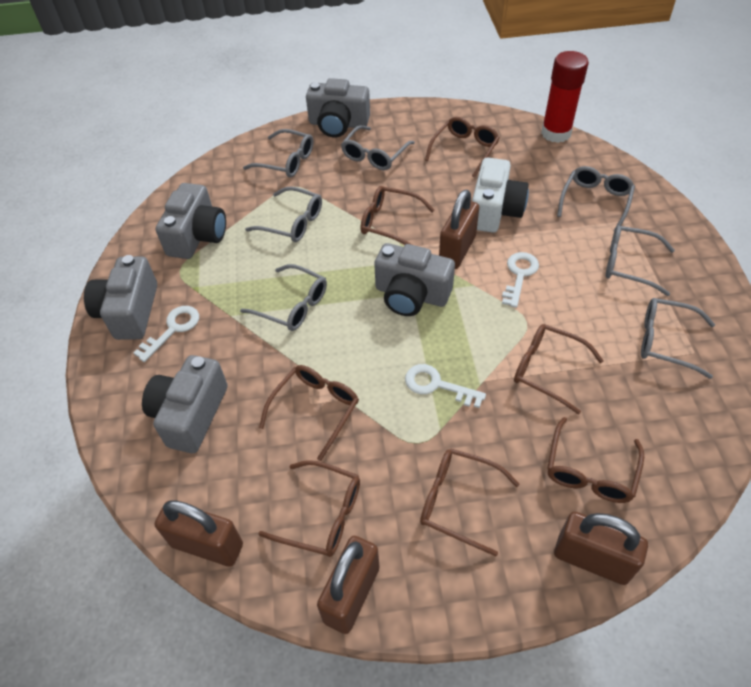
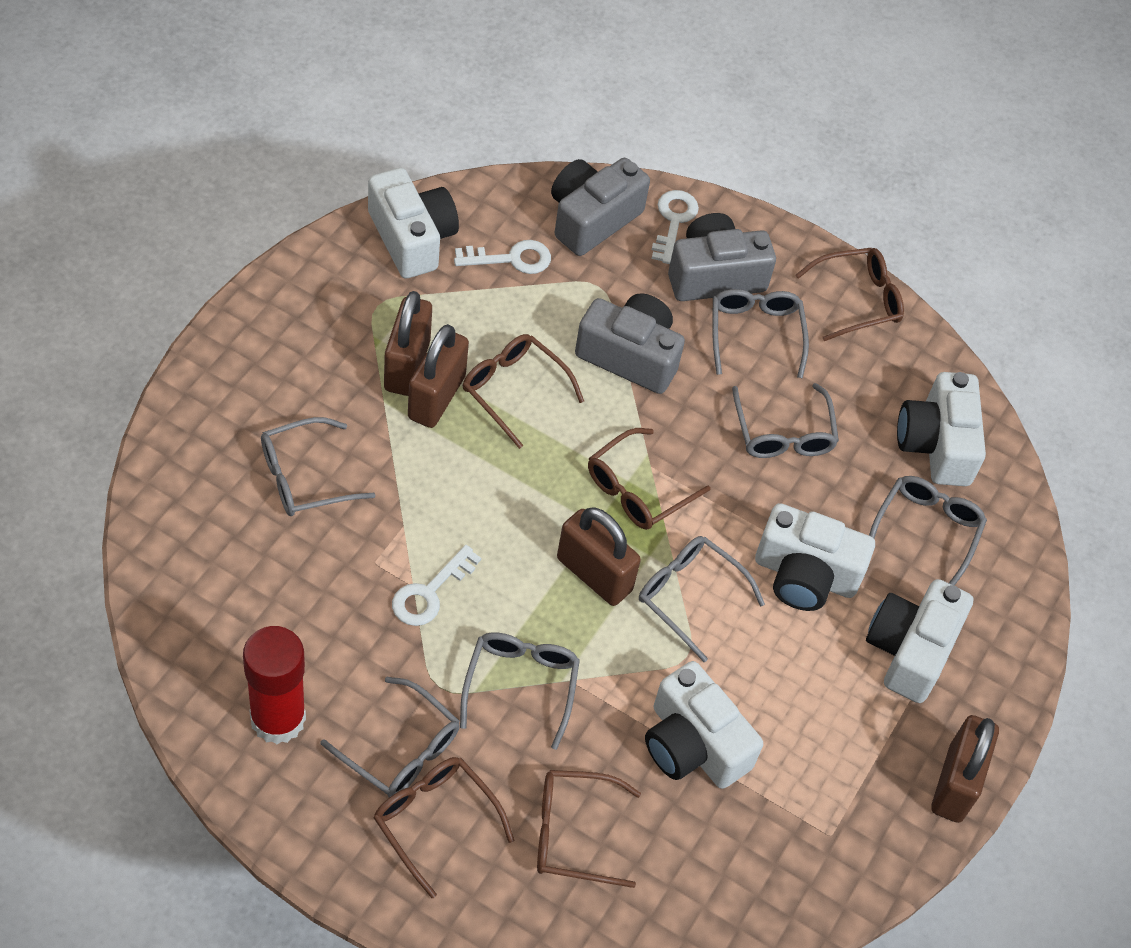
brown glasses: 7 -> 5
grey camera: 5 -> 3
white camera: 1 -> 5

